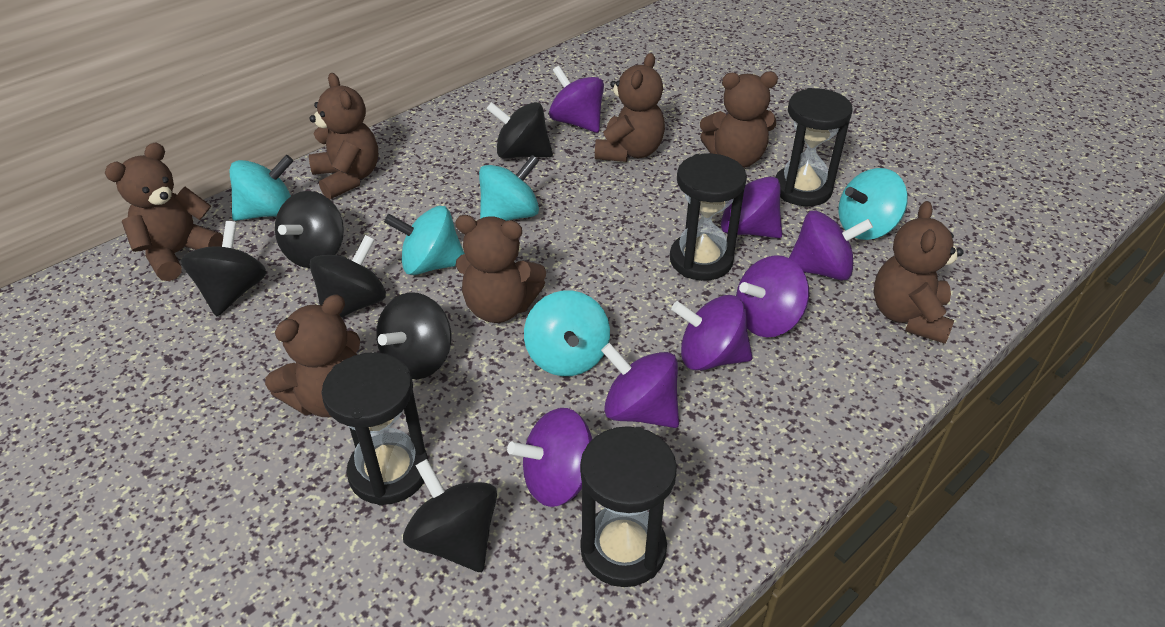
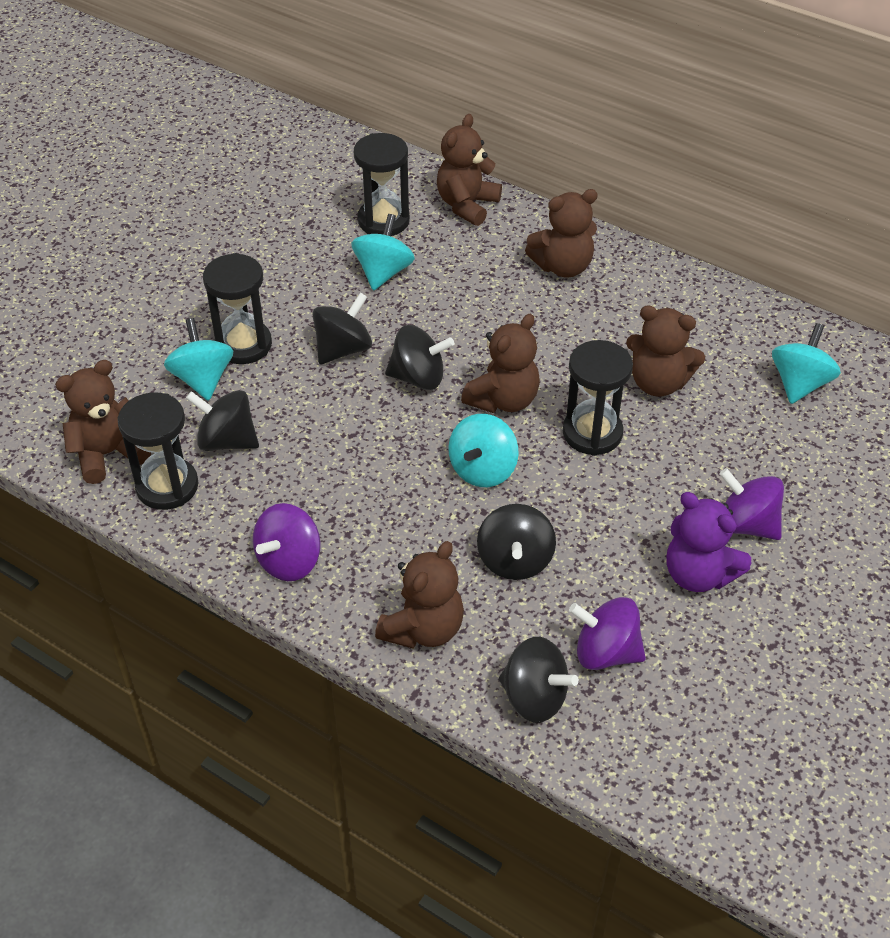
black spinning top: 6 -> 5
brown teddy bear: 7 -> 6
purple spinning top: 7 -> 3
purple teddy bear: 0 -> 1
turquoise spinning top: 5 -> 4

